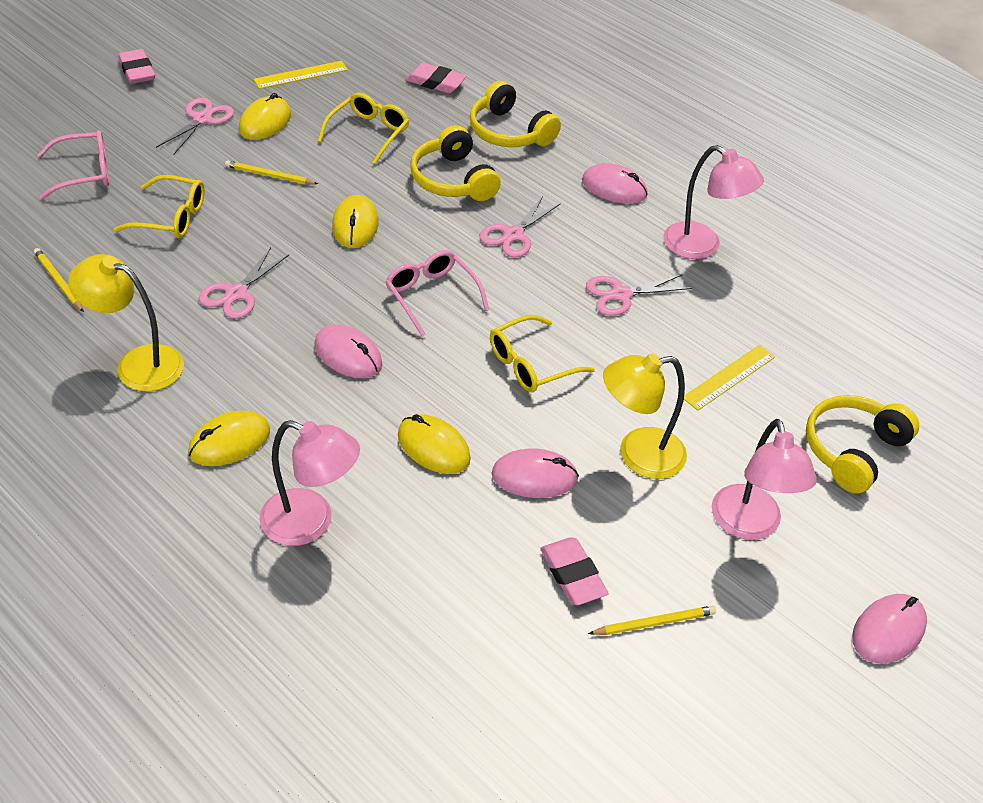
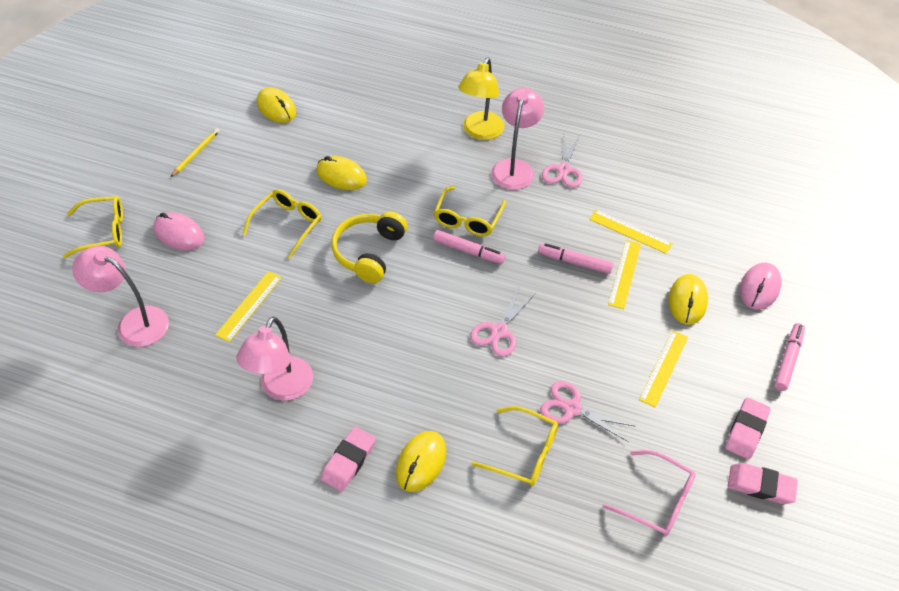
pink glasses: 2 -> 1
pink marker: 0 -> 3
pink mouse: 4 -> 2
pink scissors: 4 -> 3
yellow glasses: 3 -> 4
yellow headphones: 3 -> 1
yellow lamp: 2 -> 1
yellow pencil: 3 -> 1
yellow ruler: 2 -> 4

